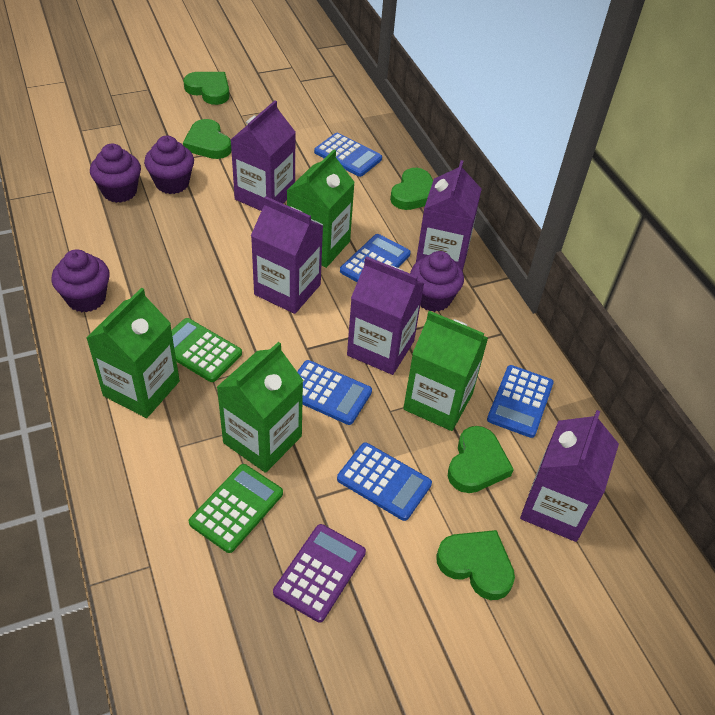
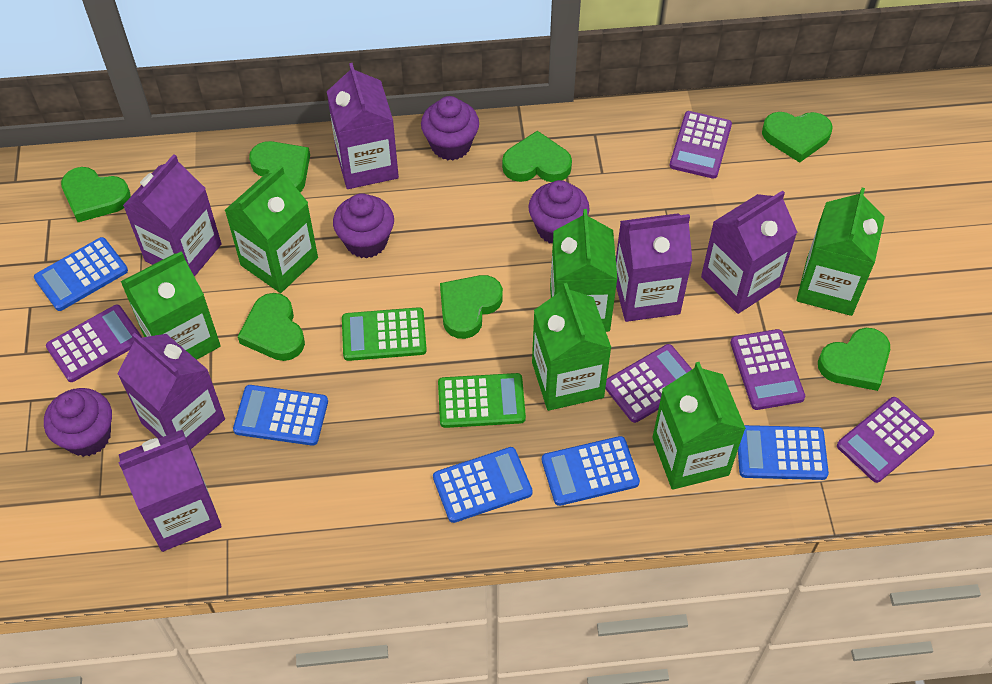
green carton: 4 -> 6
green heart: 5 -> 7
purple calculator: 1 -> 5
purple carton: 5 -> 6

